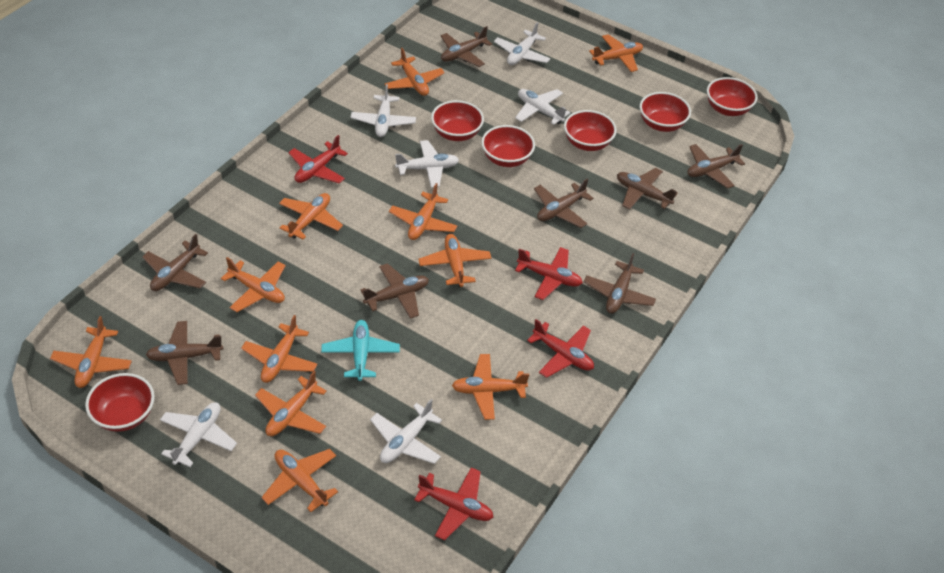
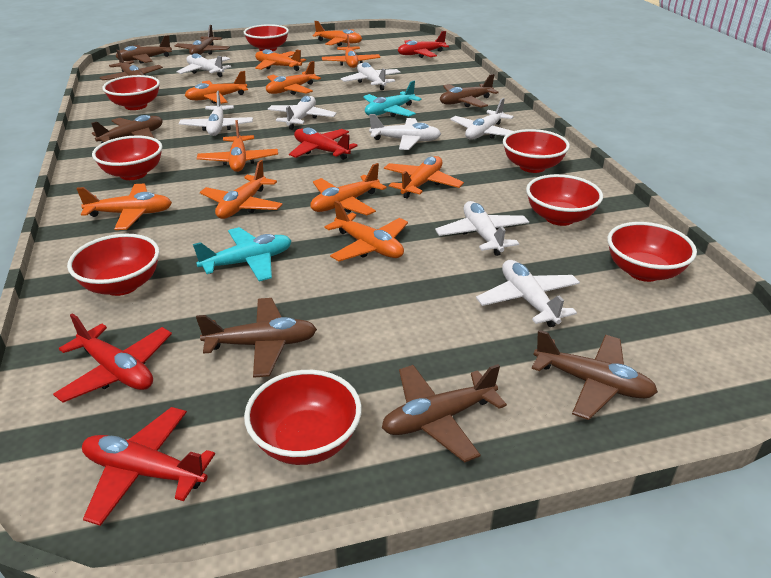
red bowl: 6 -> 8
turquoise plane: 1 -> 2
white plane: 6 -> 8

